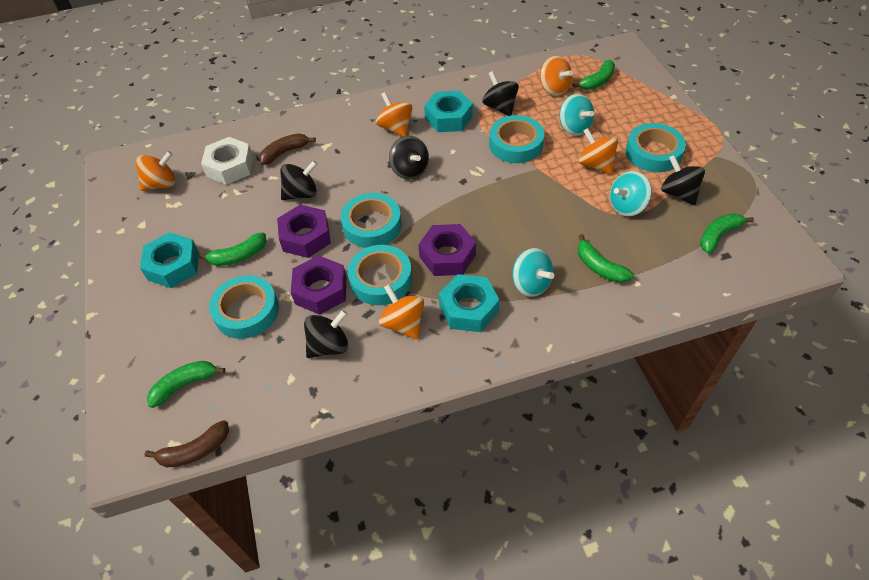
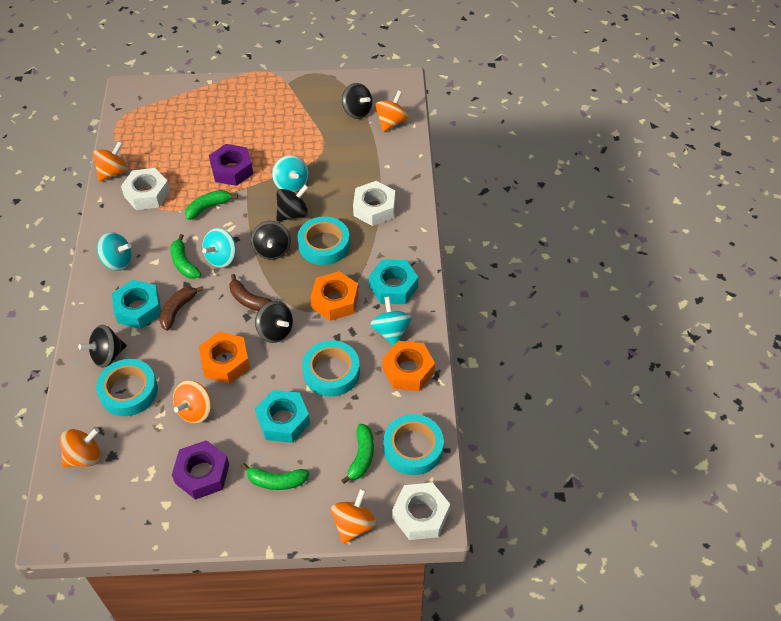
green banana: 5 -> 4
orange nut: 0 -> 3
purple nut: 3 -> 2
turquoise spinning top: 3 -> 4
turquoise tape: 5 -> 4
white nut: 1 -> 3

